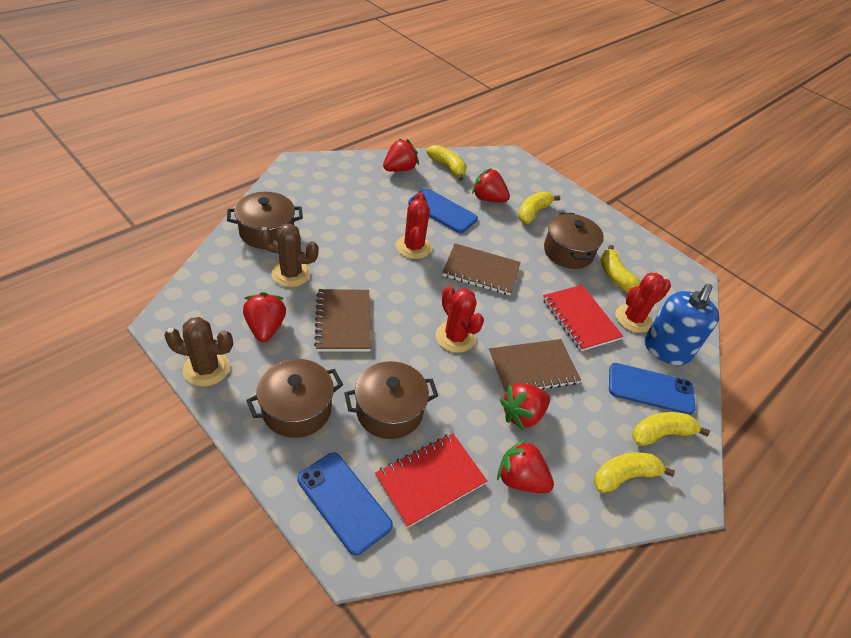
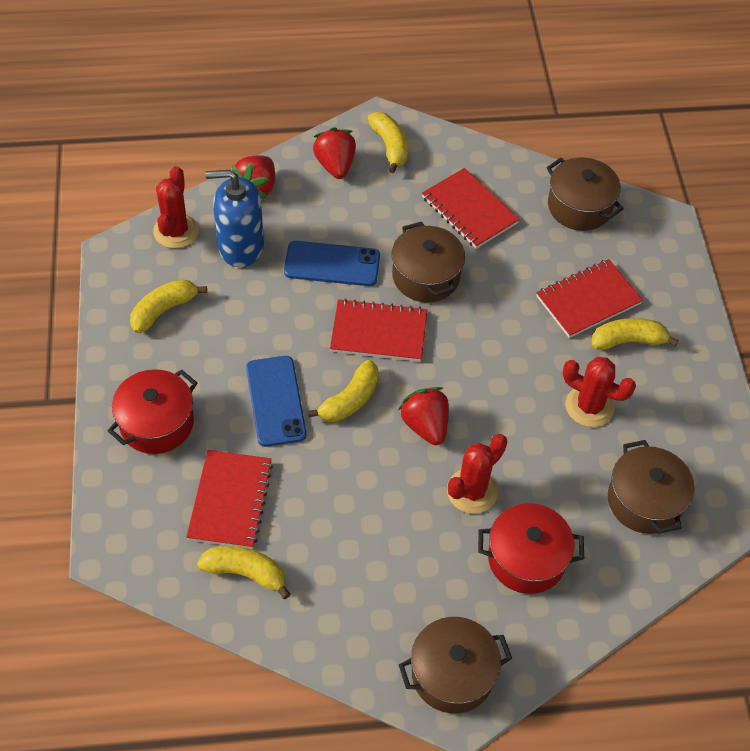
blue phone: 3 -> 2
brown cactus: 2 -> 0
brown notebook: 3 -> 0
red notebook: 2 -> 4
red pot: 0 -> 2
red strawberry: 5 -> 3

